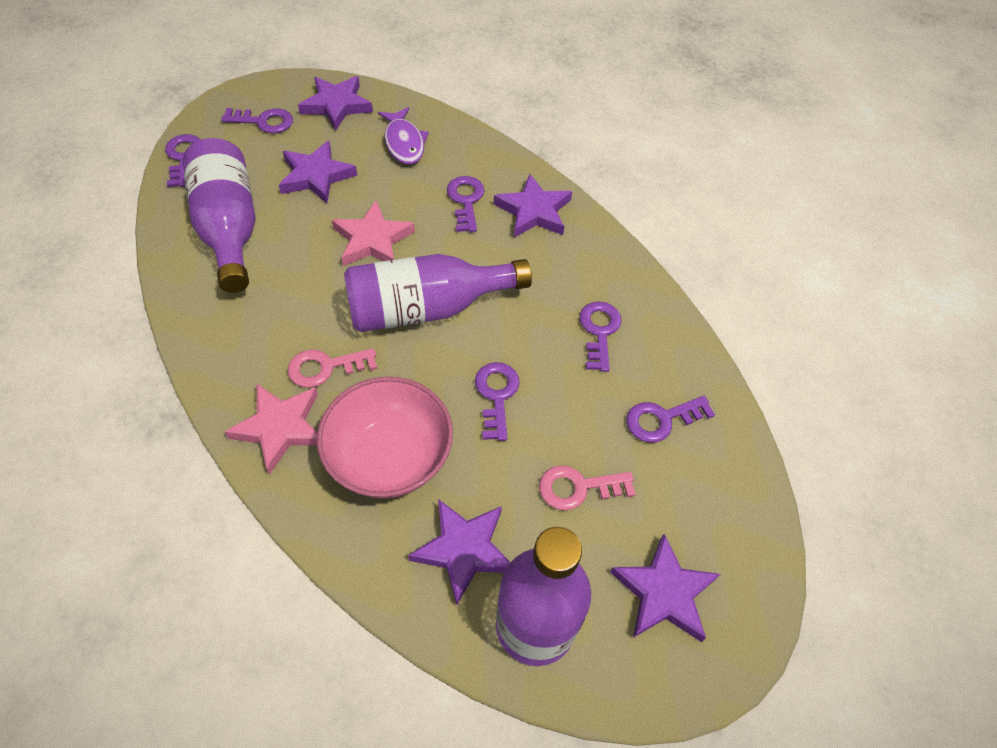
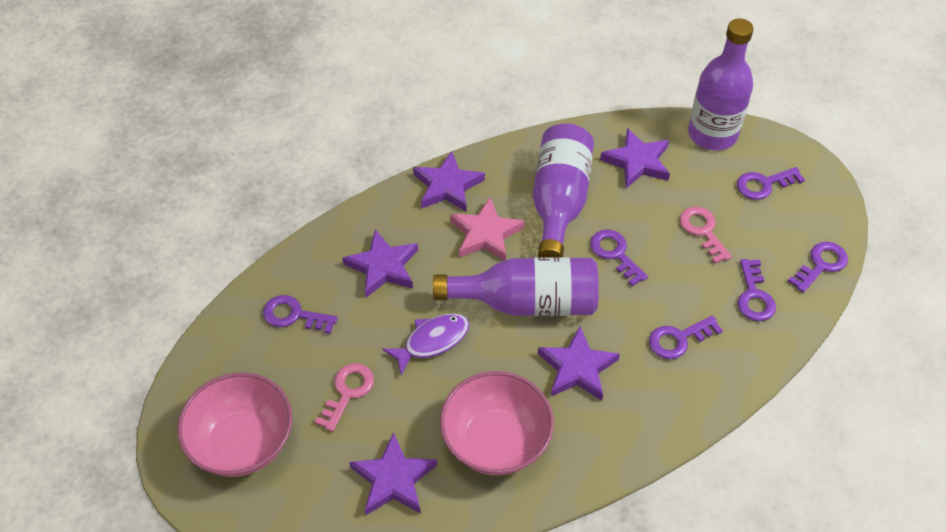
pink bowl: 1 -> 2
pink star: 2 -> 1

